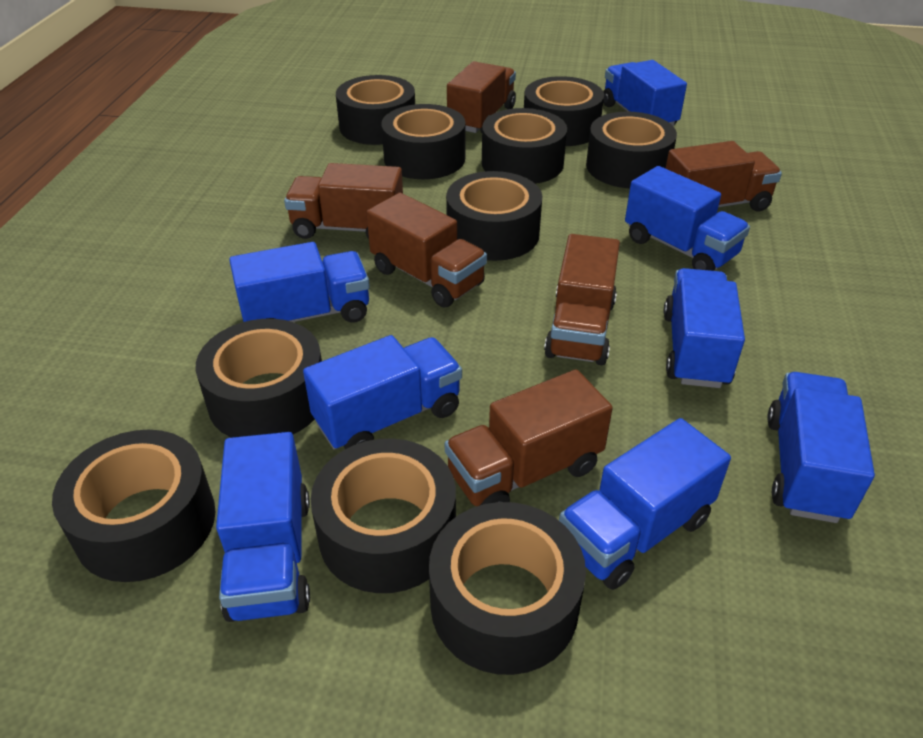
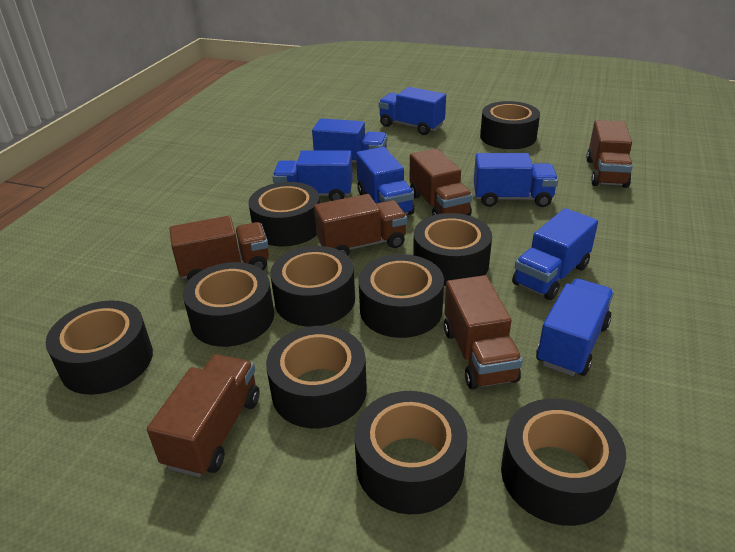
blue truck: 8 -> 7

